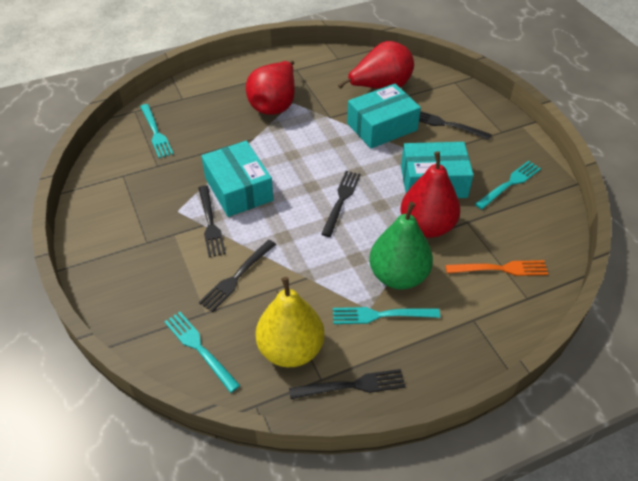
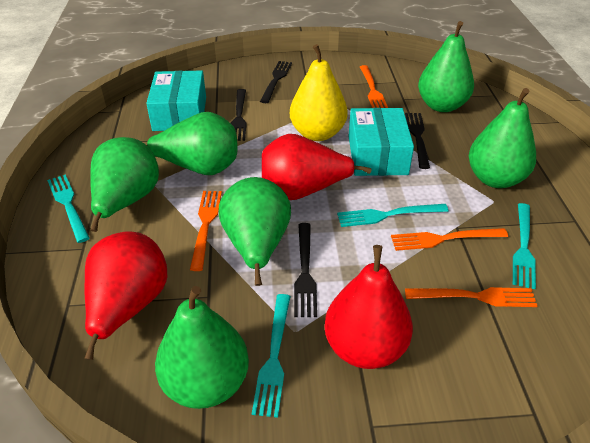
black fork: 5 -> 4
green pear: 1 -> 6
orange fork: 1 -> 4
turquoise box: 3 -> 2

